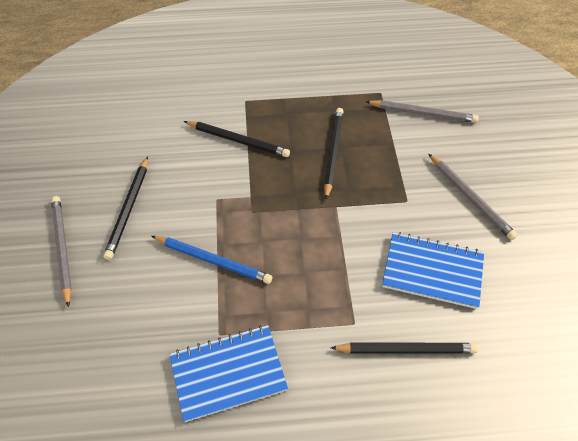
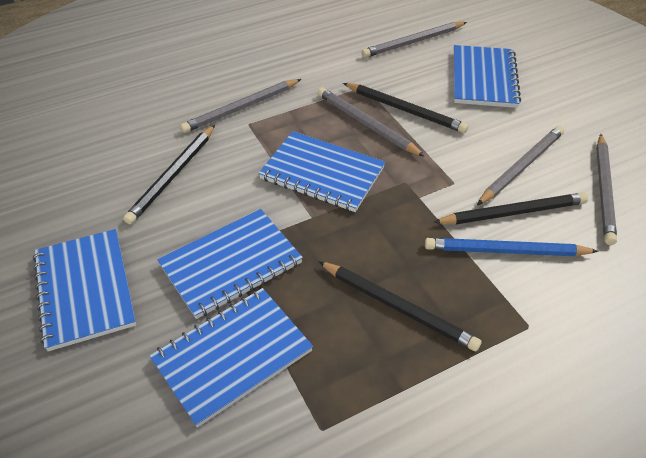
blue notebook: 2 -> 5
grey pencil: 3 -> 5

